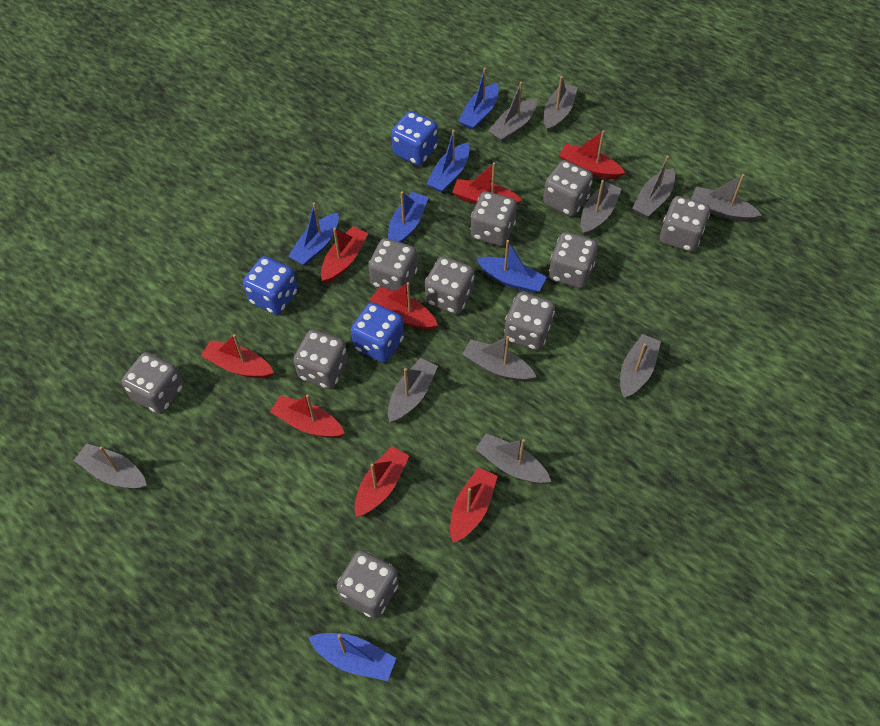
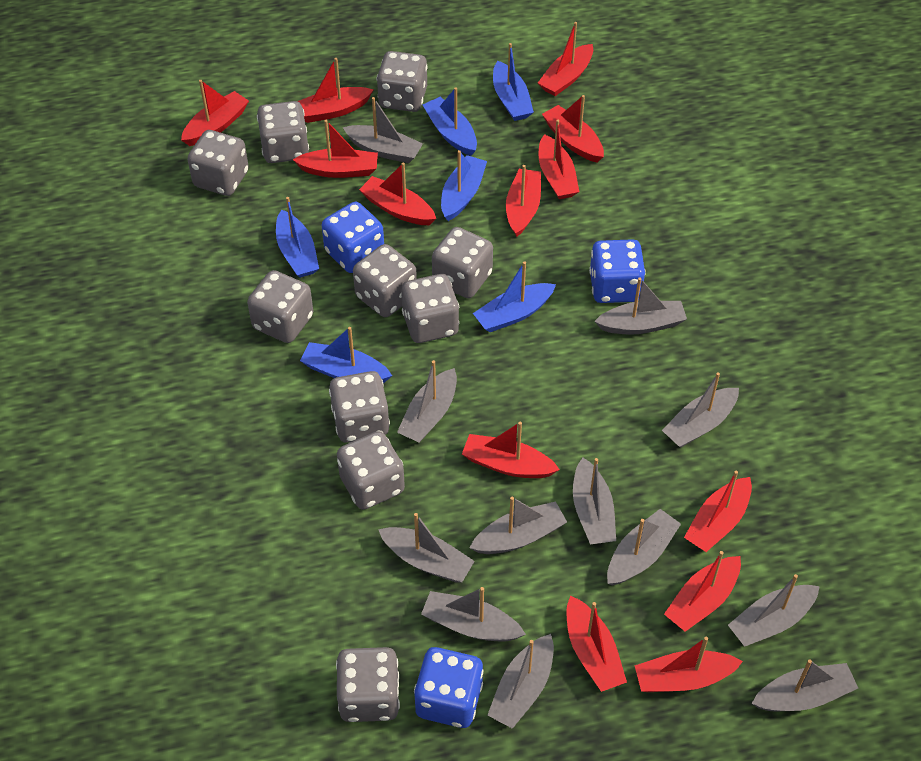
grey boat: 10 -> 12
red boat: 8 -> 13

